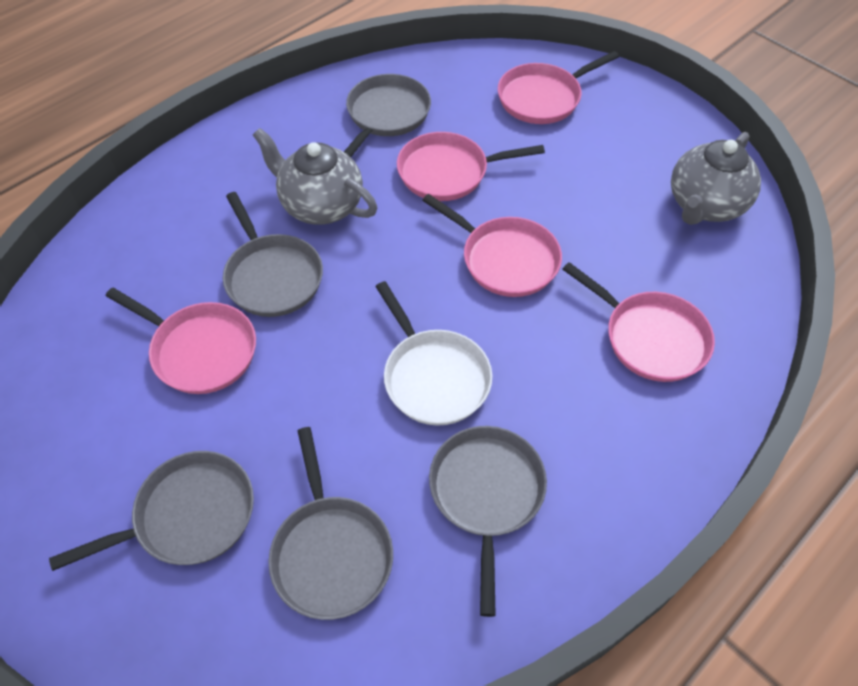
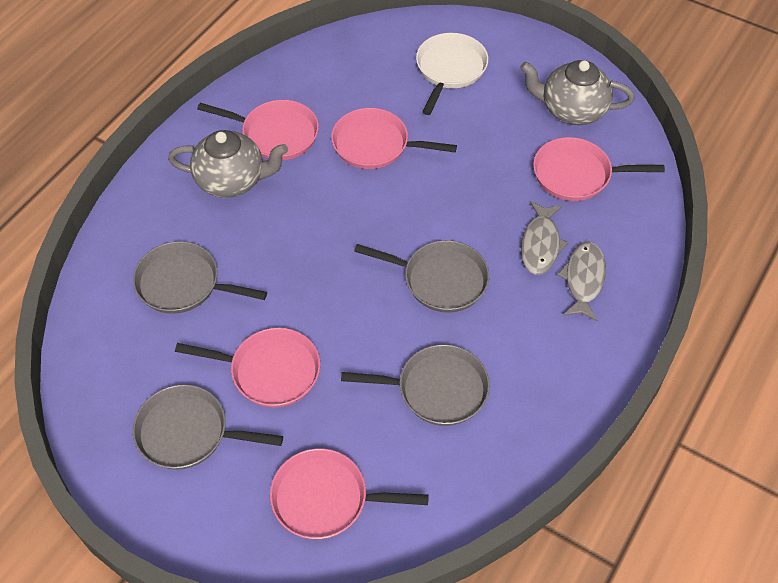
grey fish: 0 -> 2
grey pan: 5 -> 4

